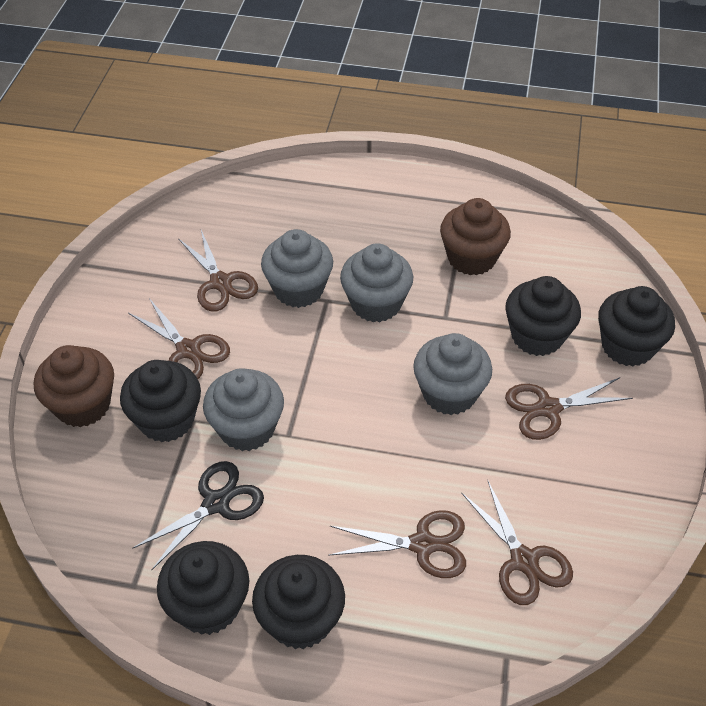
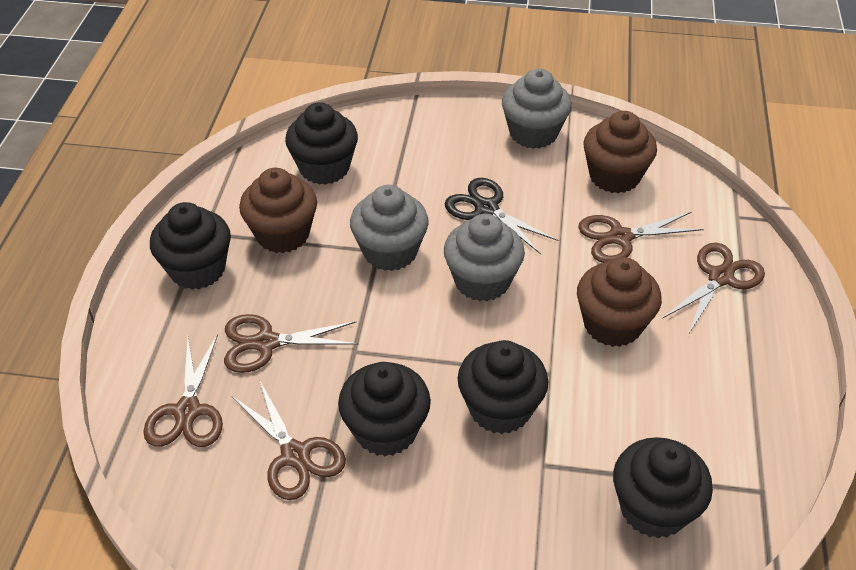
brown cupcake: 2 -> 3
grey cupcake: 4 -> 3

